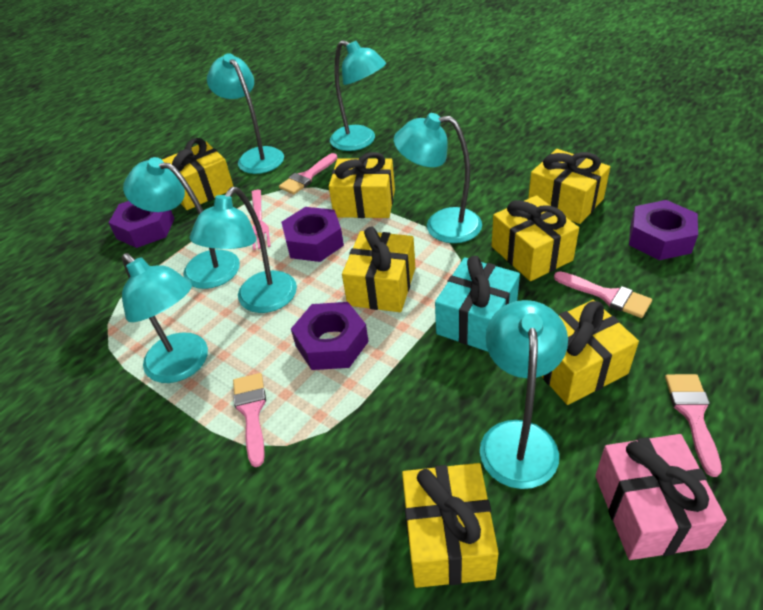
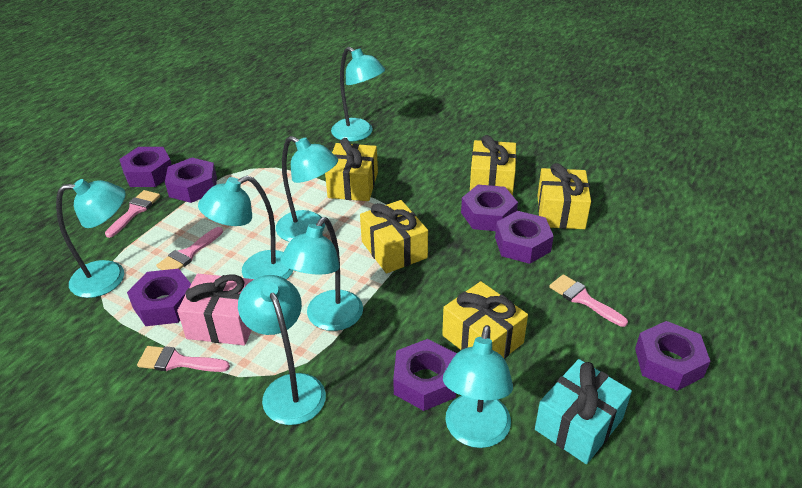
pink fork: 1 -> 0
purple nut: 4 -> 7
yellow gift: 7 -> 5

